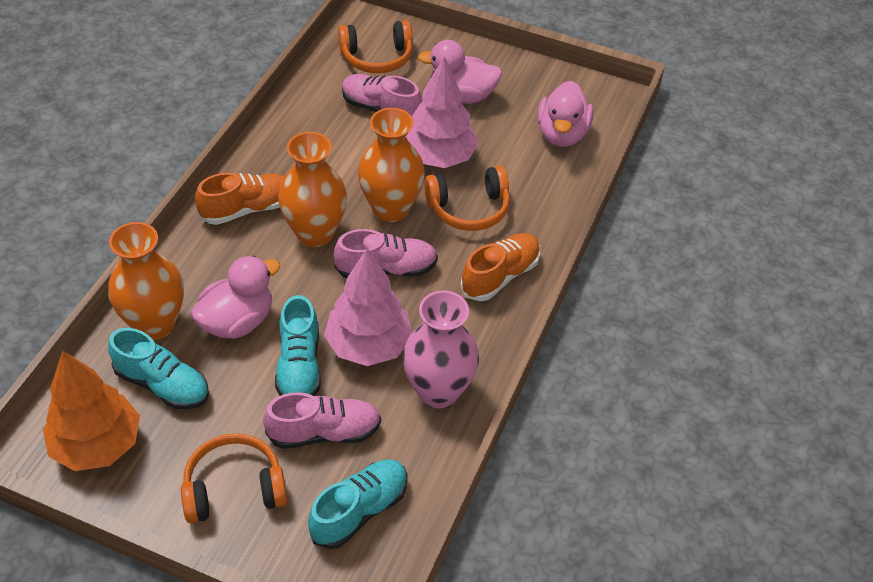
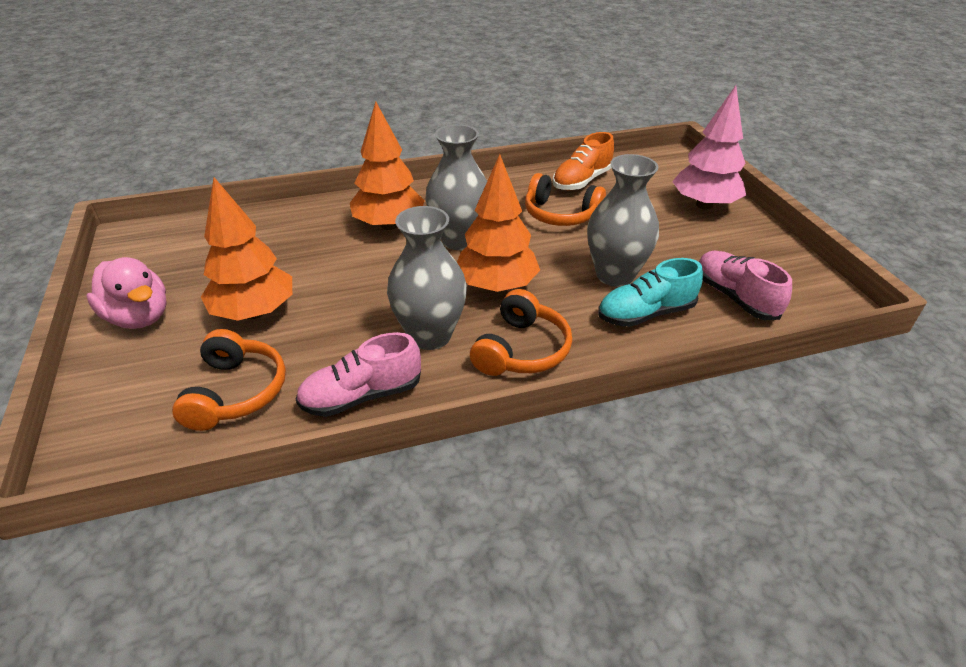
grey vase: 0 -> 3
orange shoe: 2 -> 1
orange tree: 1 -> 3
orange vase: 3 -> 0
pink duck: 3 -> 1
pink shoe: 3 -> 2
pink tree: 2 -> 1
pink vase: 1 -> 0
turquoise shoe: 3 -> 1

